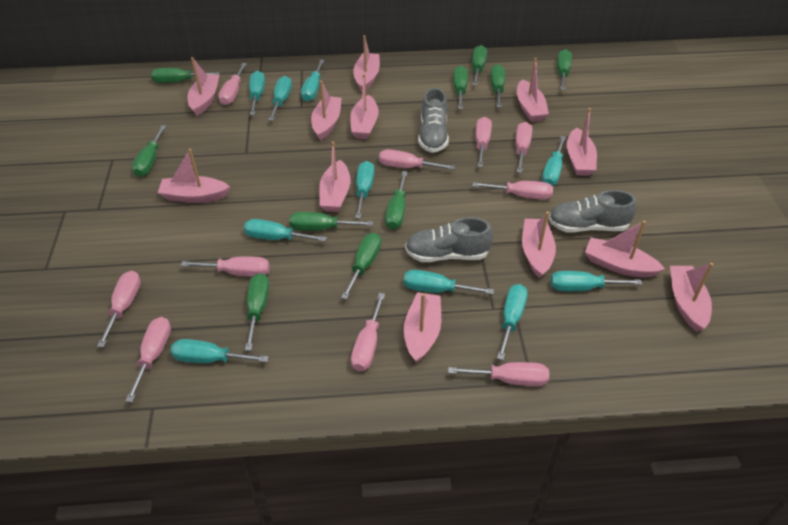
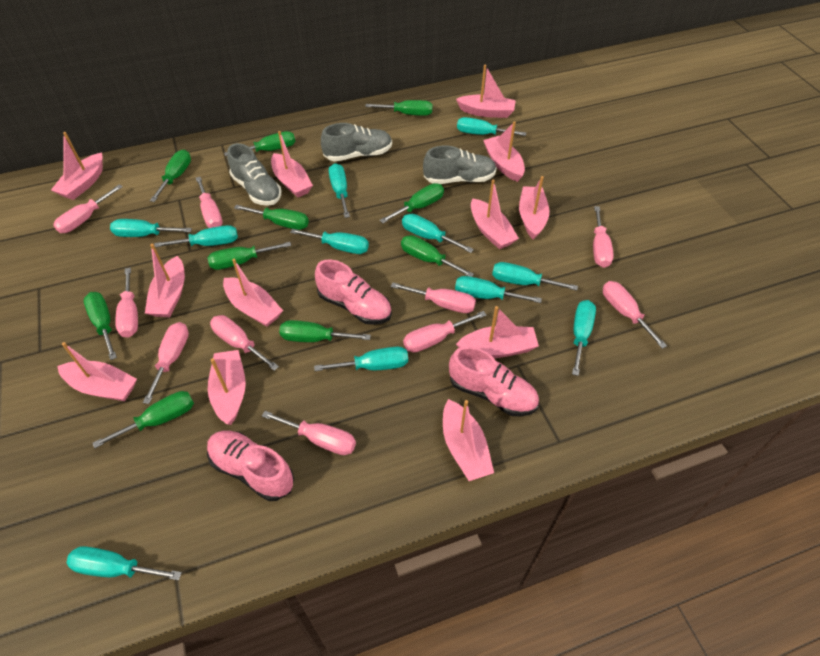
pink shoe: 0 -> 3
turquoise screwdriver: 10 -> 11

